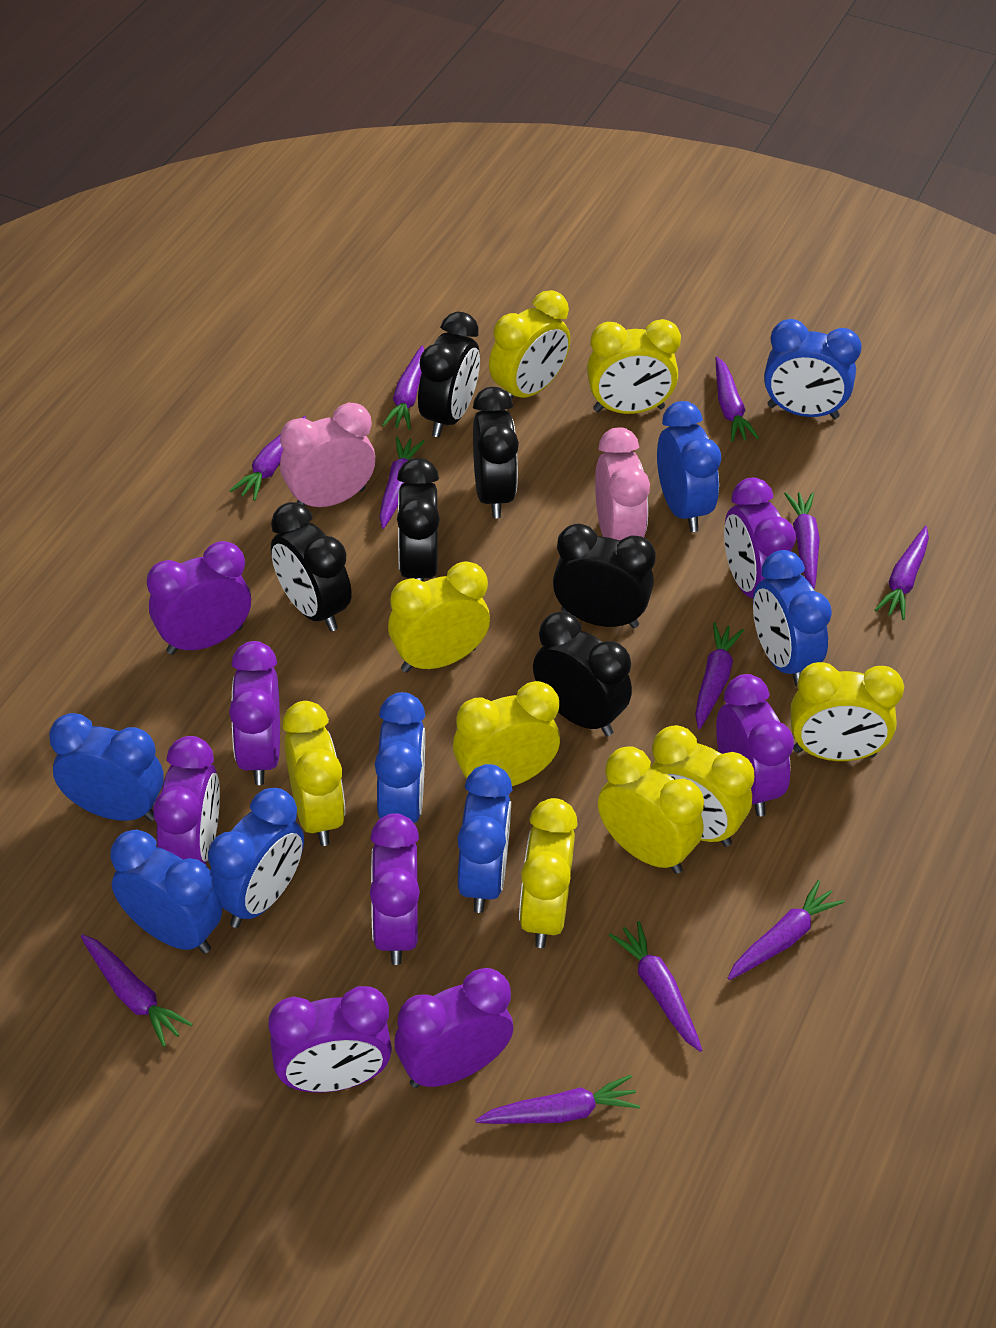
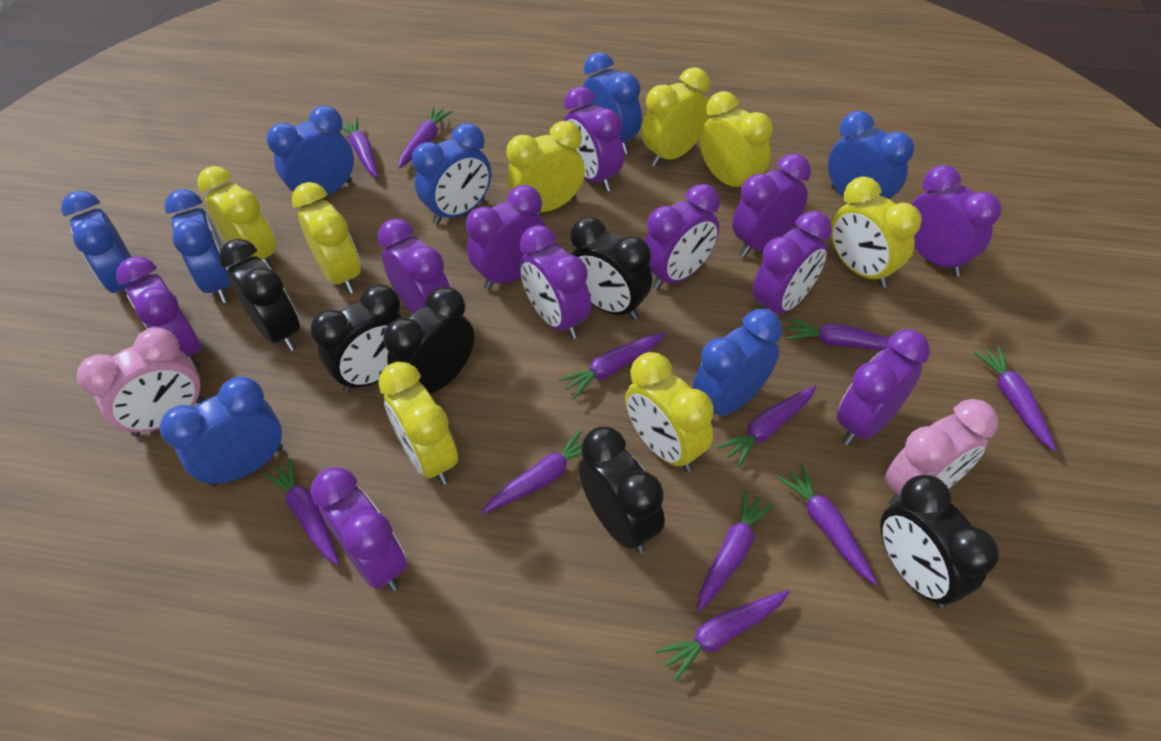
purple clock: 8 -> 11
yellow clock: 9 -> 8

